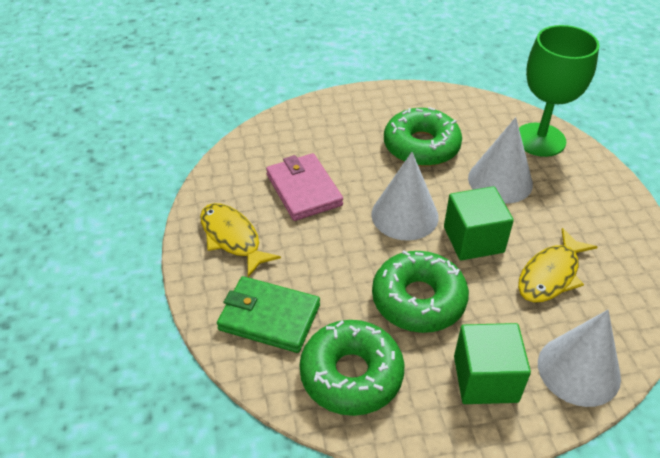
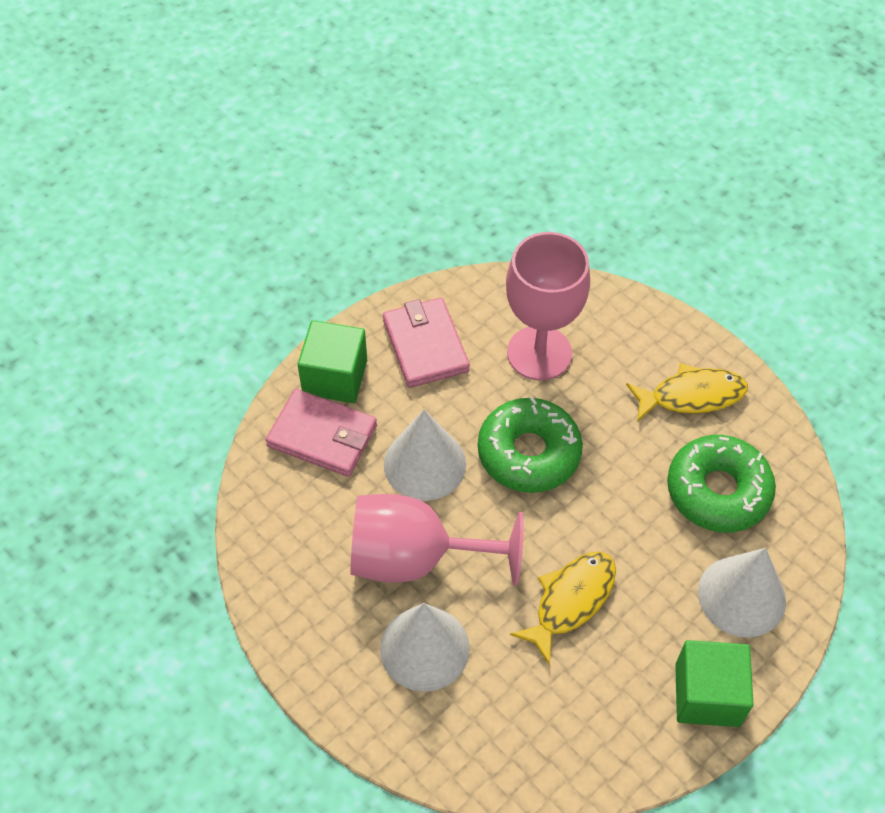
green donut: 3 -> 2
green goblet: 1 -> 0
green wallet: 1 -> 0
pink goblet: 0 -> 2
pink wallet: 1 -> 2

